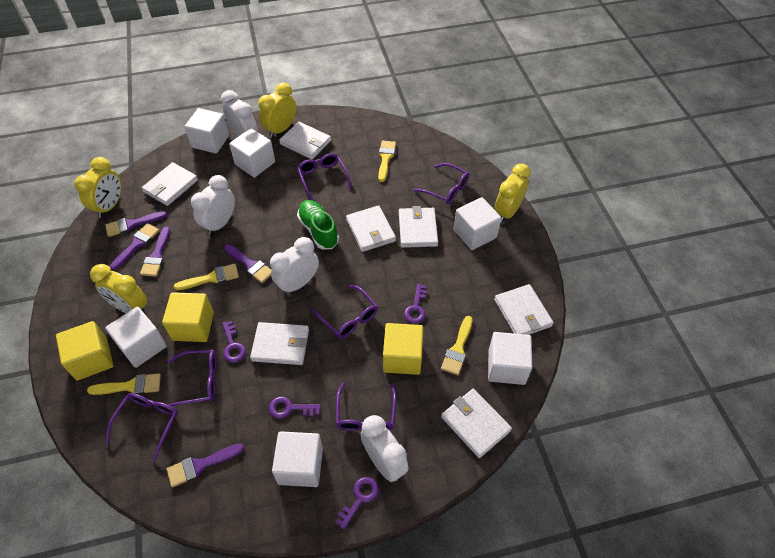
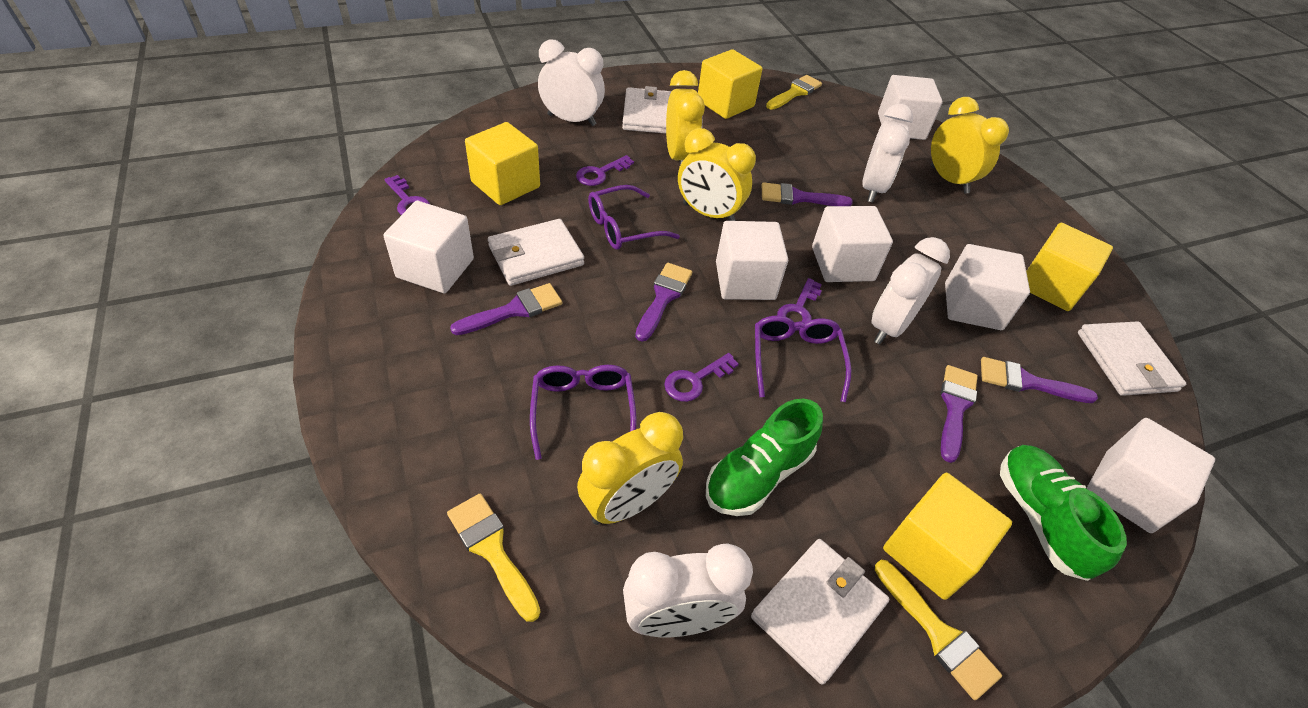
green shoe: 1 -> 2
purple glasses: 6 -> 3
white wallet: 7 -> 4
yellow brush: 4 -> 3
yellow cube: 3 -> 4

